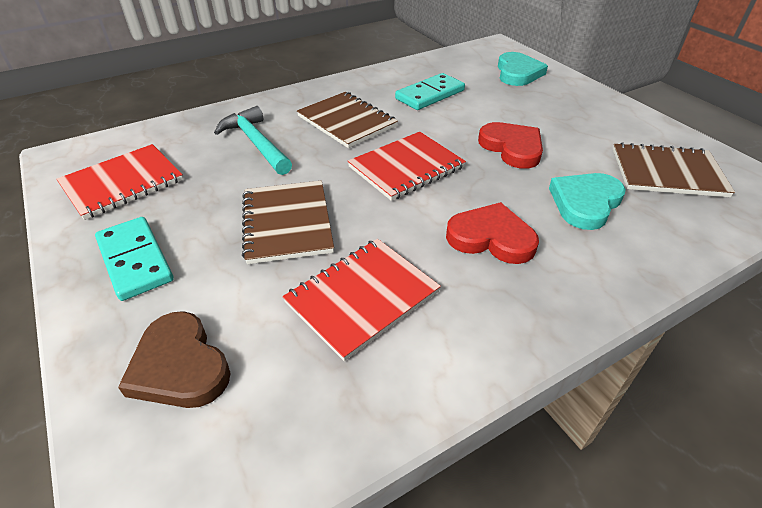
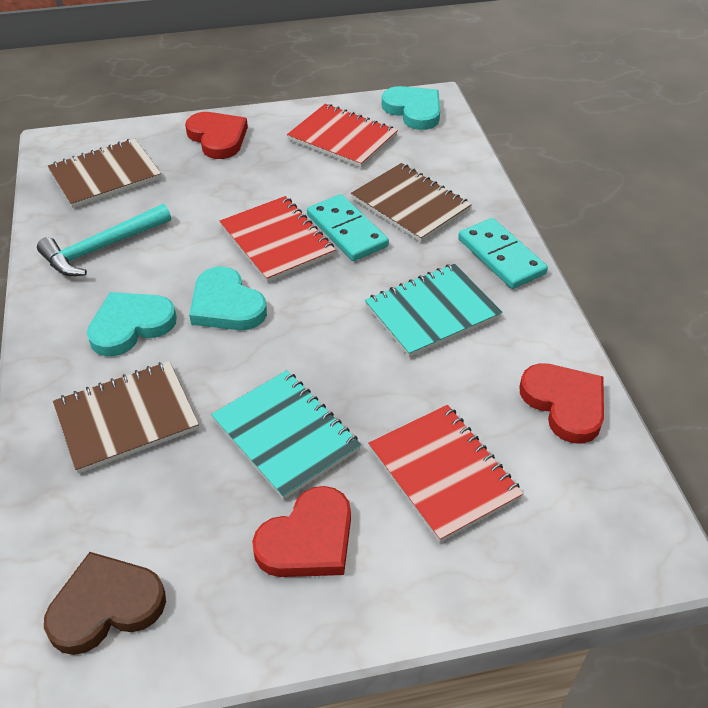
red heart: 2 -> 3
turquoise heart: 2 -> 3
turquoise notebook: 0 -> 2

